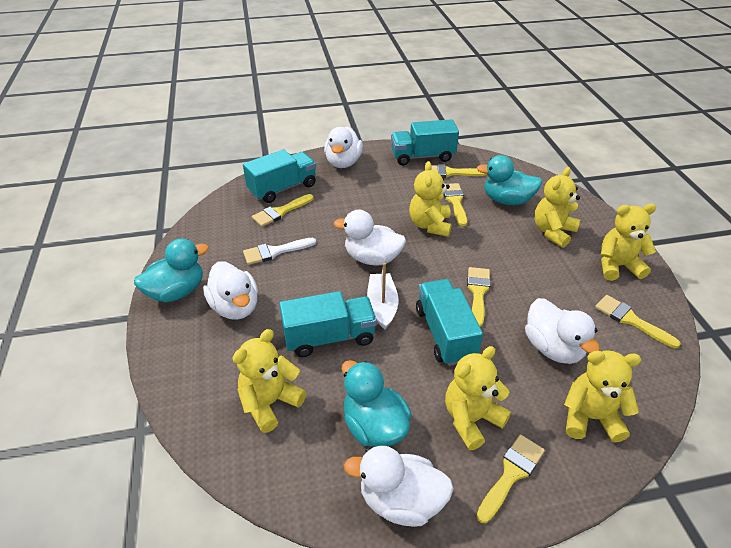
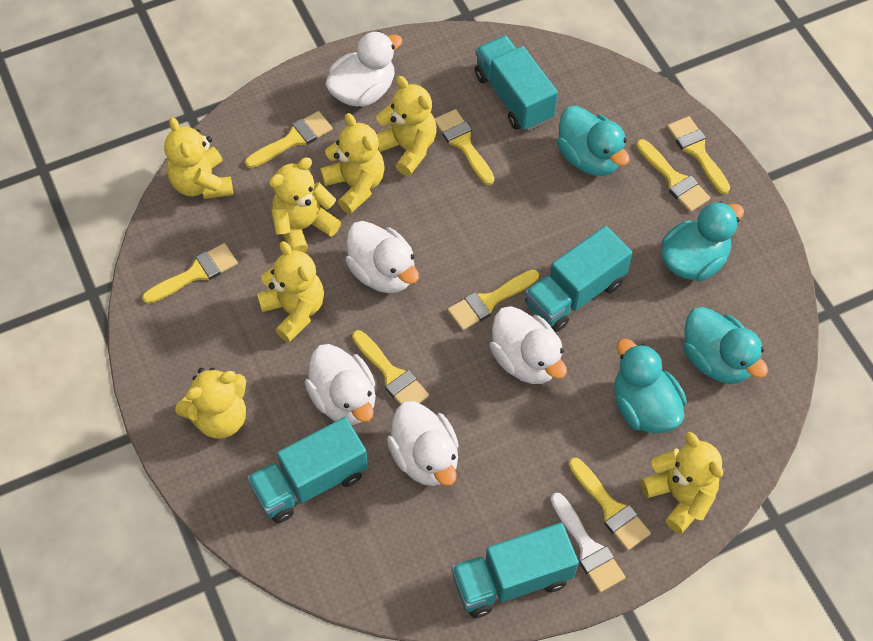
turquoise duck: 3 -> 4
white boat: 1 -> 0
yellow brush: 6 -> 8
yellow teddy bear: 6 -> 7

